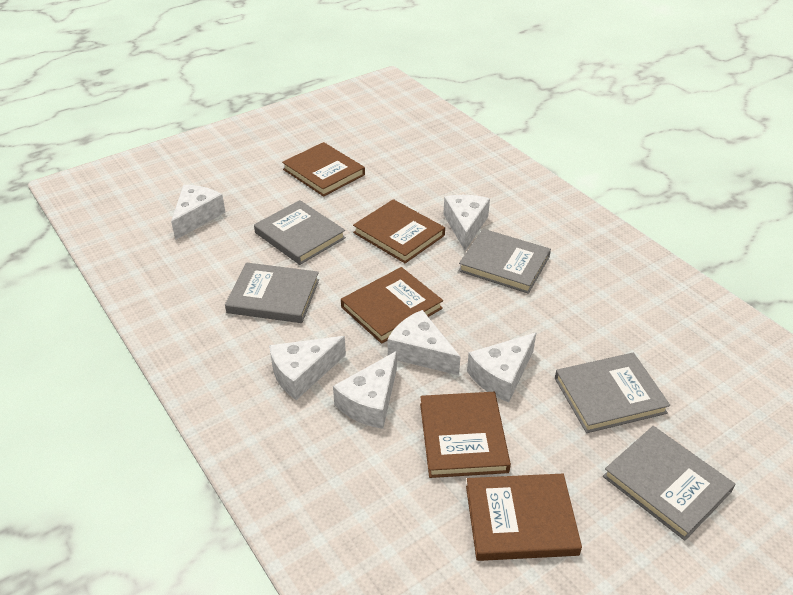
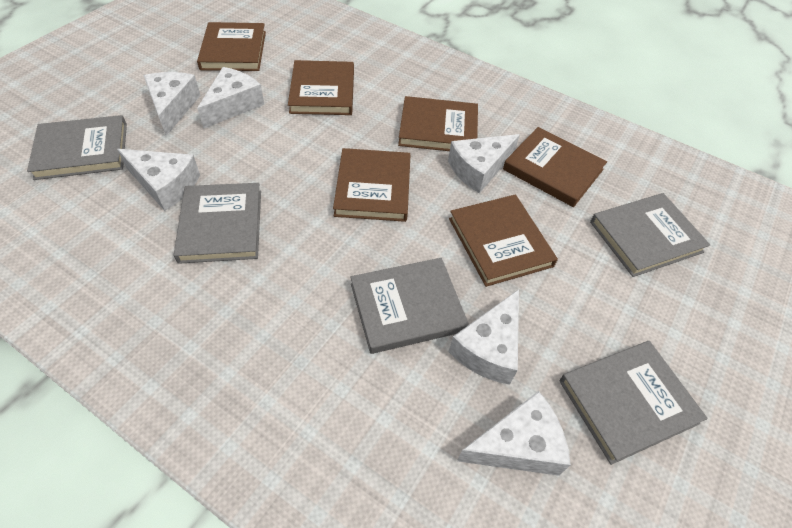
brown book: 5 -> 6

